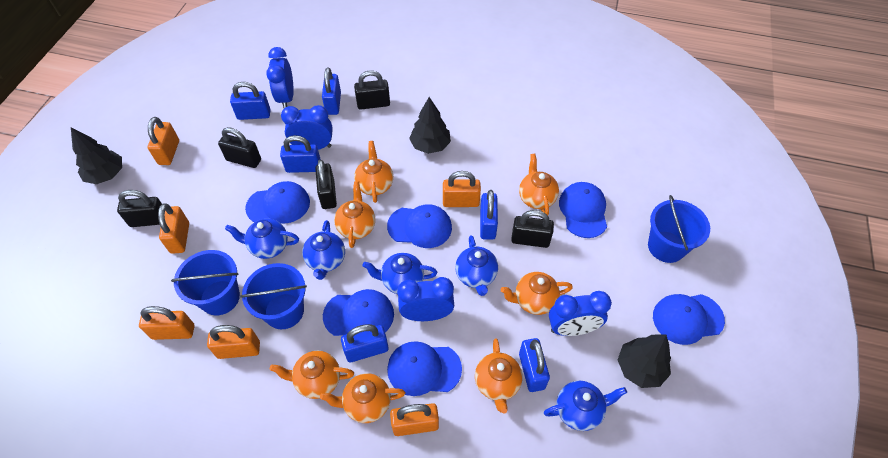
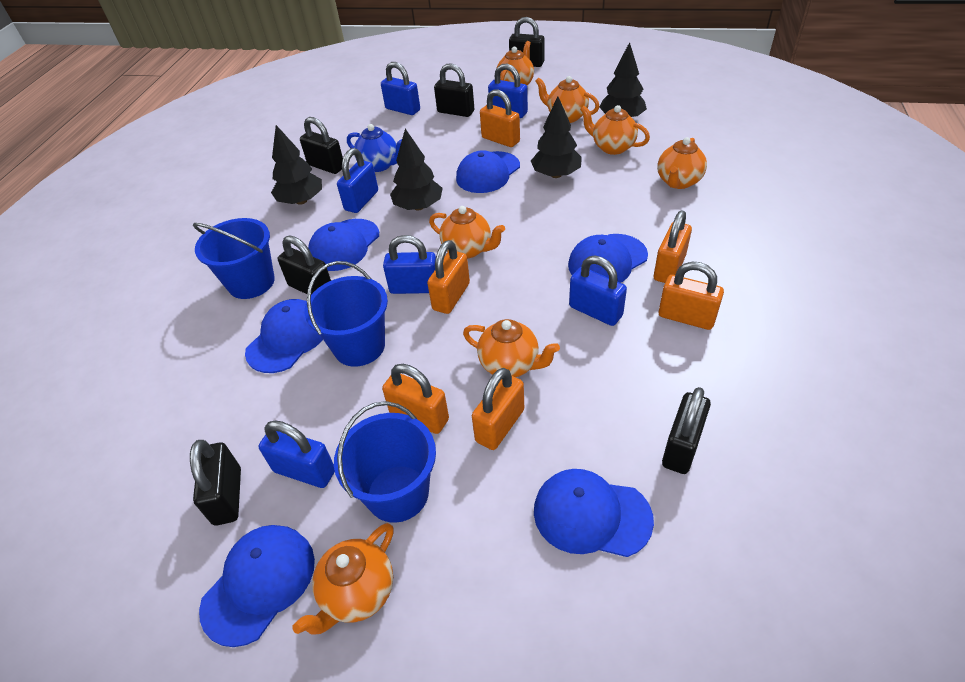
black padlock: 5 -> 6
black tree: 3 -> 4
blue clock: 4 -> 0
blue teapot: 5 -> 1

